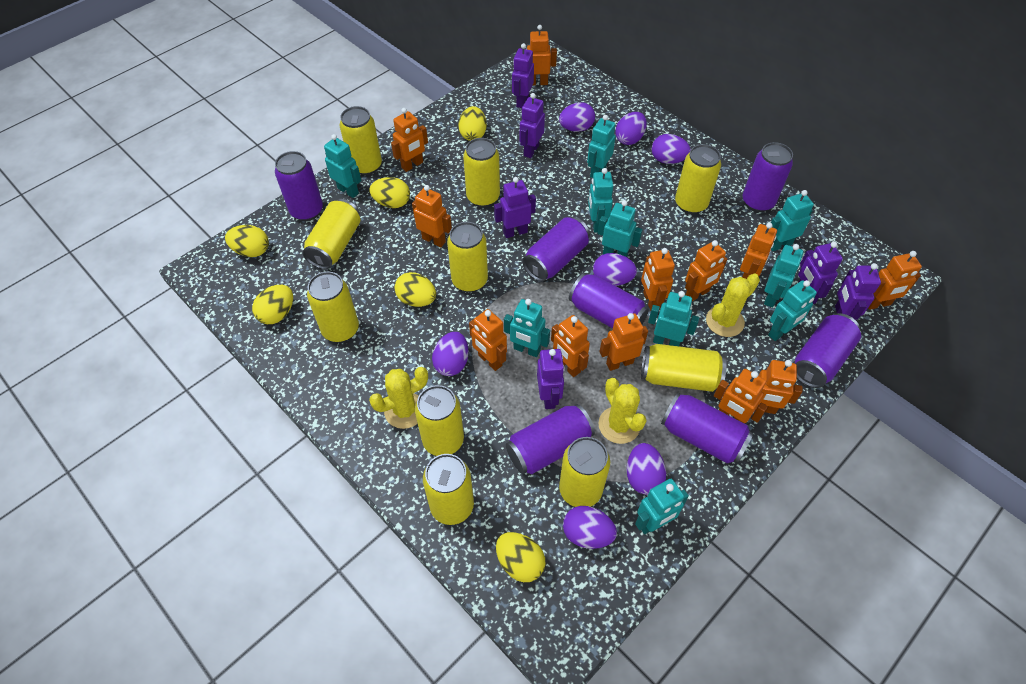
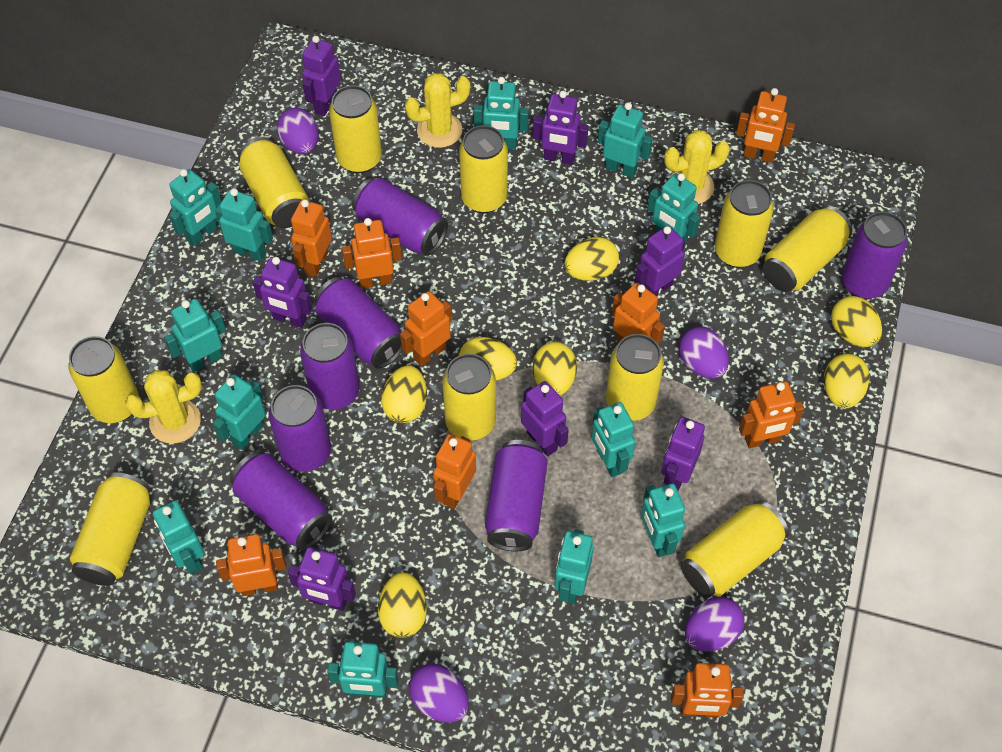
orange robot: 12 -> 9
purple egg: 7 -> 4
purple robot: 6 -> 7
turquoise robot: 10 -> 12
yellow egg: 6 -> 7

